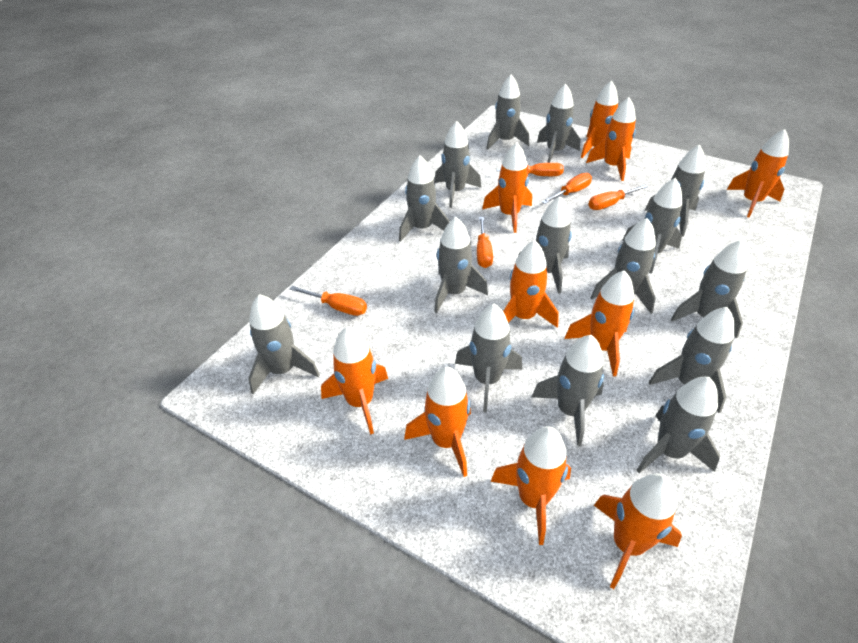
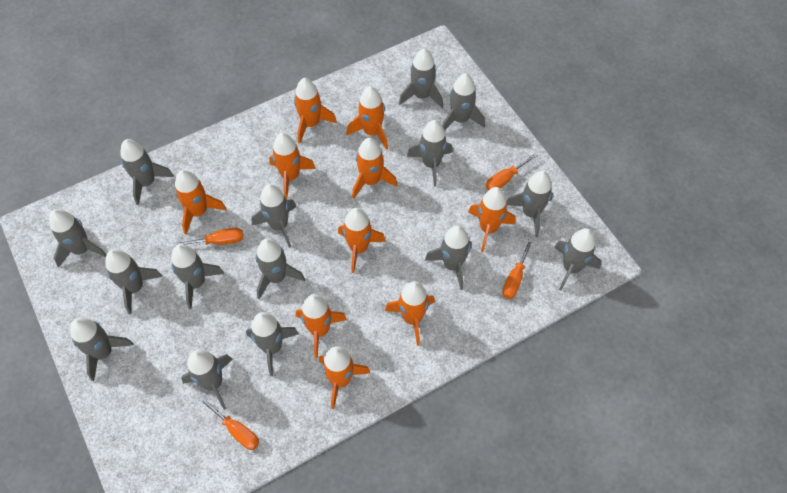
orange screwdriver: 5 -> 4

